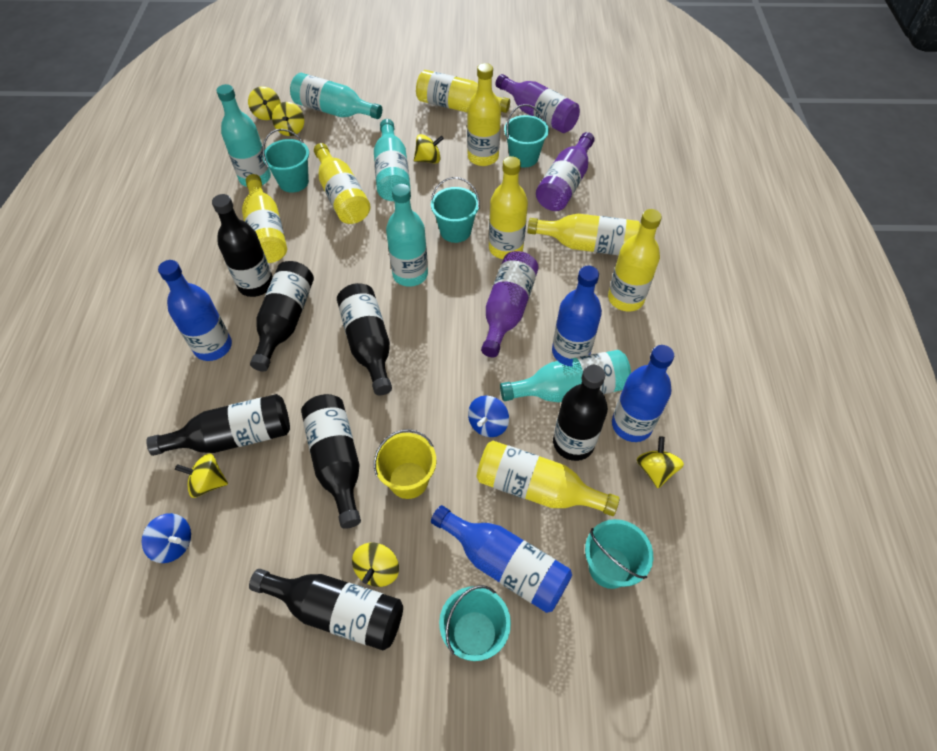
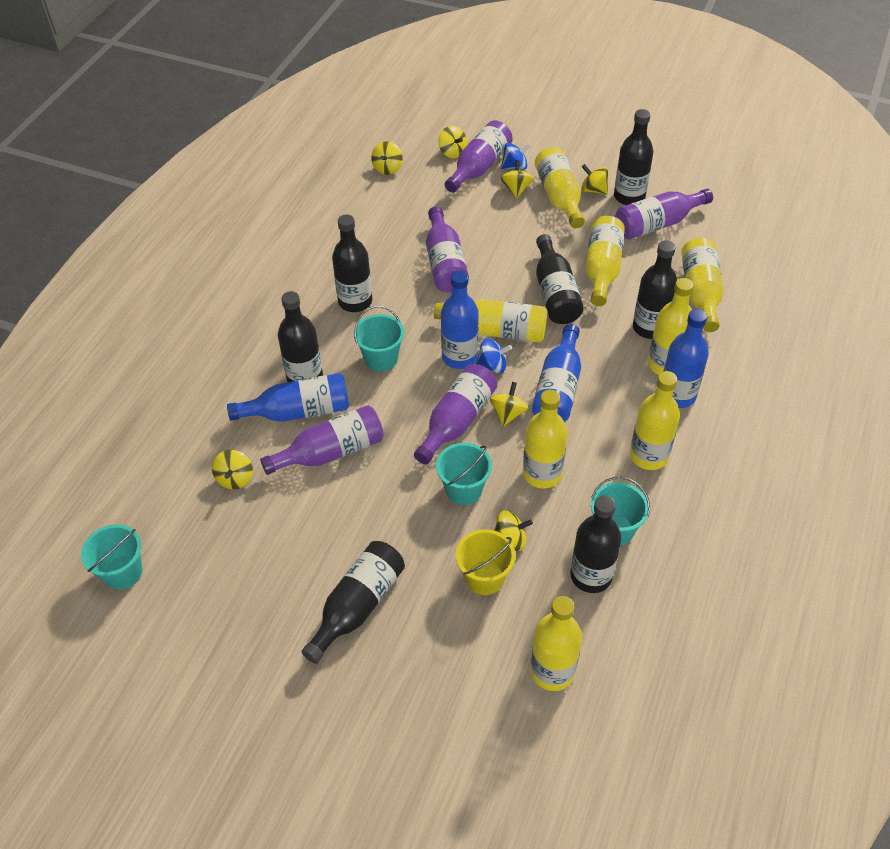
purple bottle: 3 -> 5
turquoise bottle: 5 -> 0
turquoise bucket: 5 -> 4
yellow spinning top: 6 -> 7

